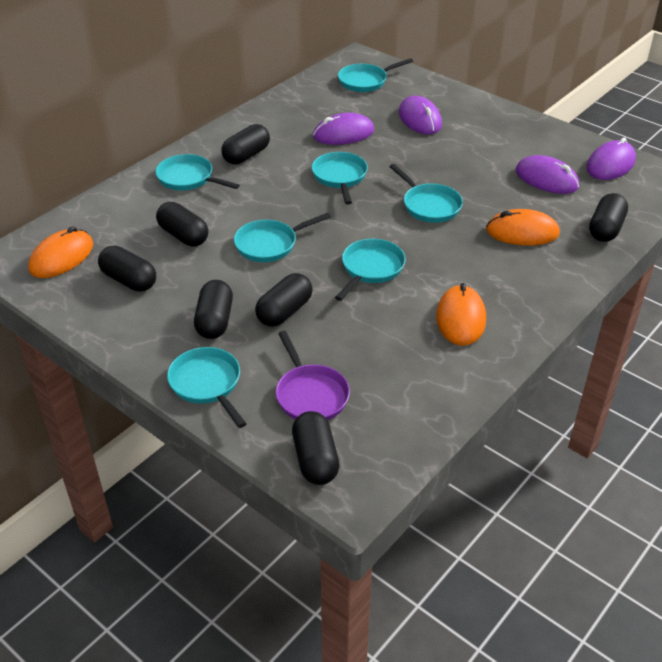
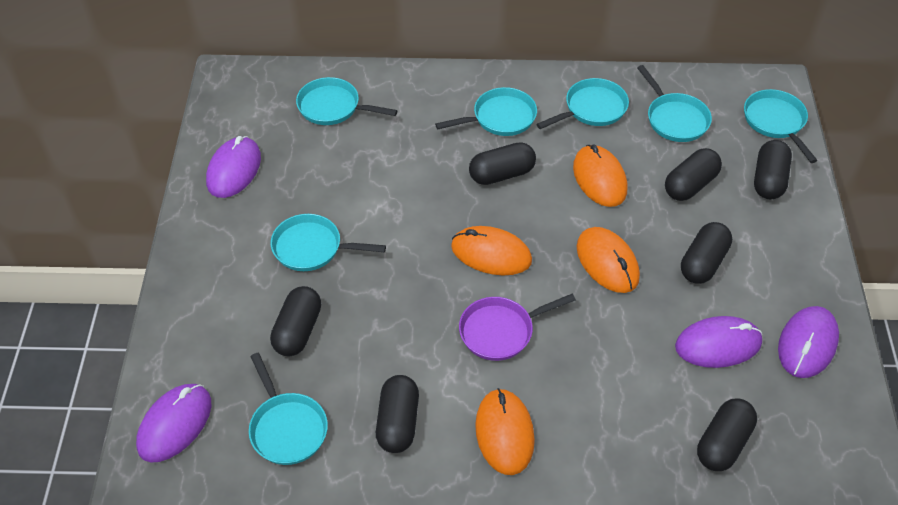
orange mouse: 3 -> 4

